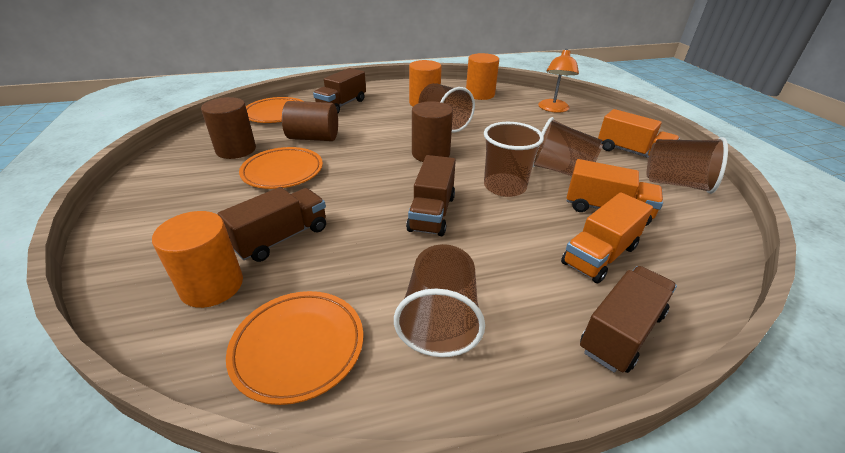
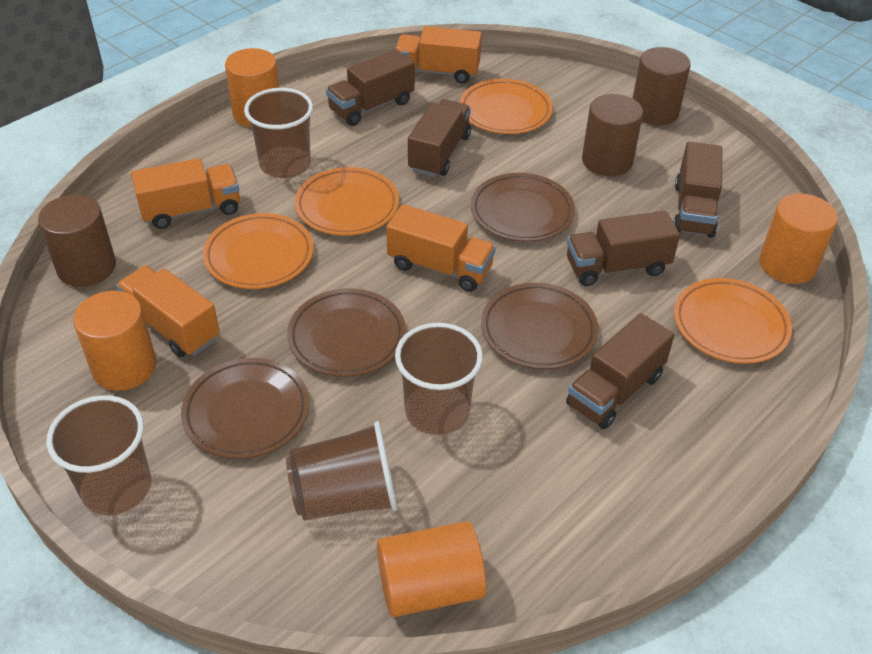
brown cup: 5 -> 4
brown plate: 0 -> 4
brown truck: 4 -> 5
orange cylinder: 3 -> 4
orange lamp: 1 -> 0
orange plate: 3 -> 4
orange truck: 3 -> 4

